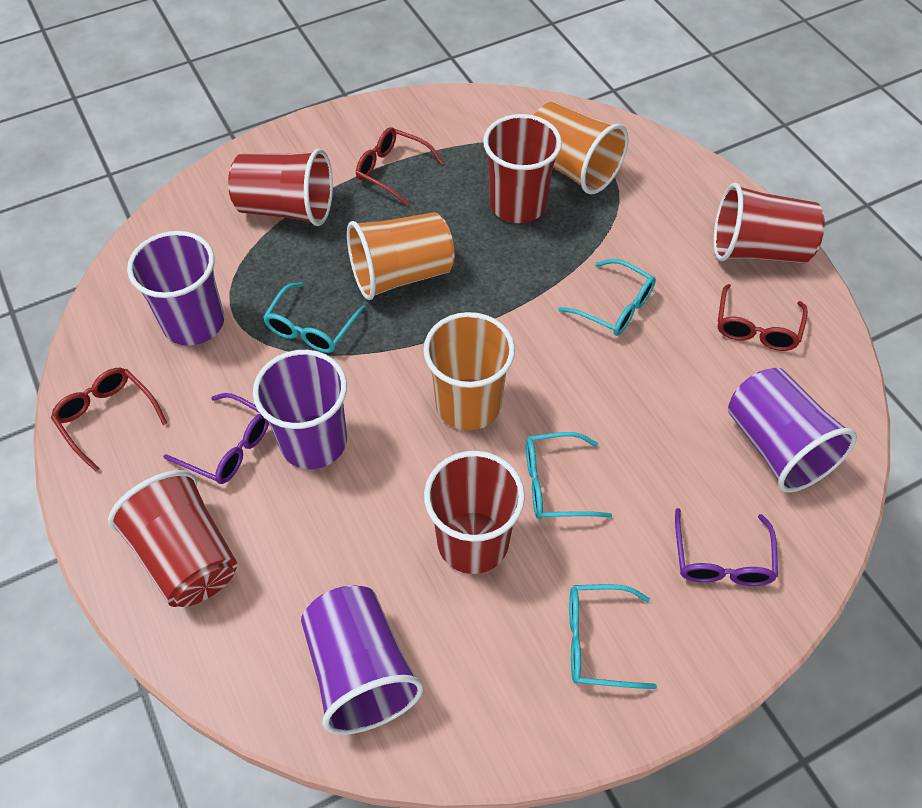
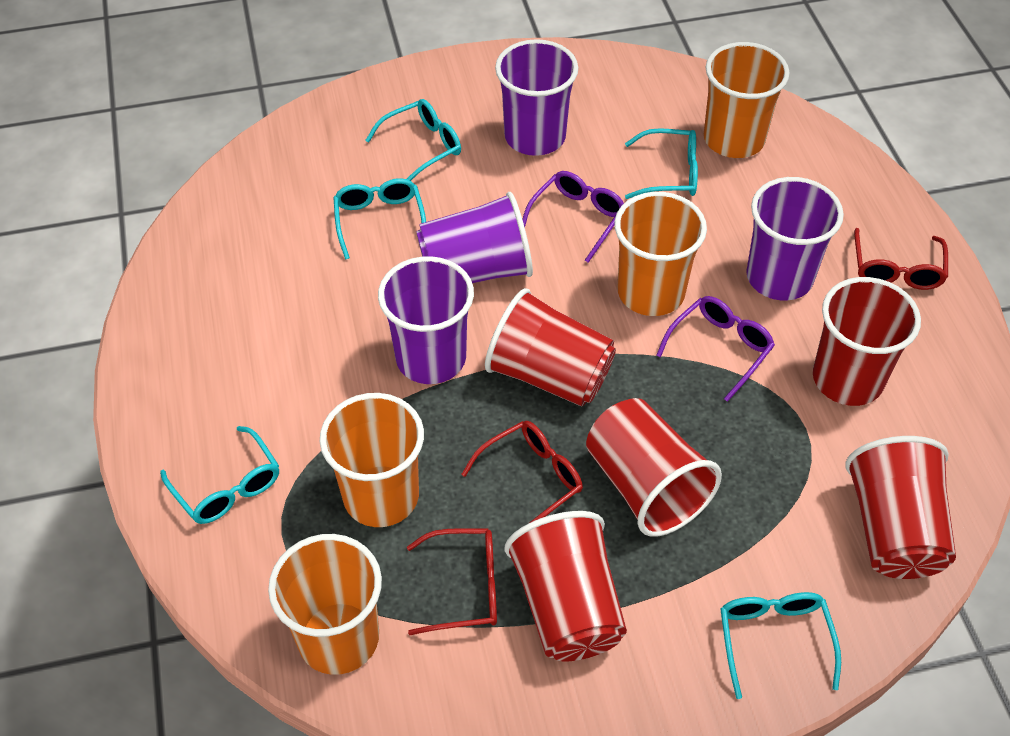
orange cup: 3 -> 4
turquoise glasses: 4 -> 5

